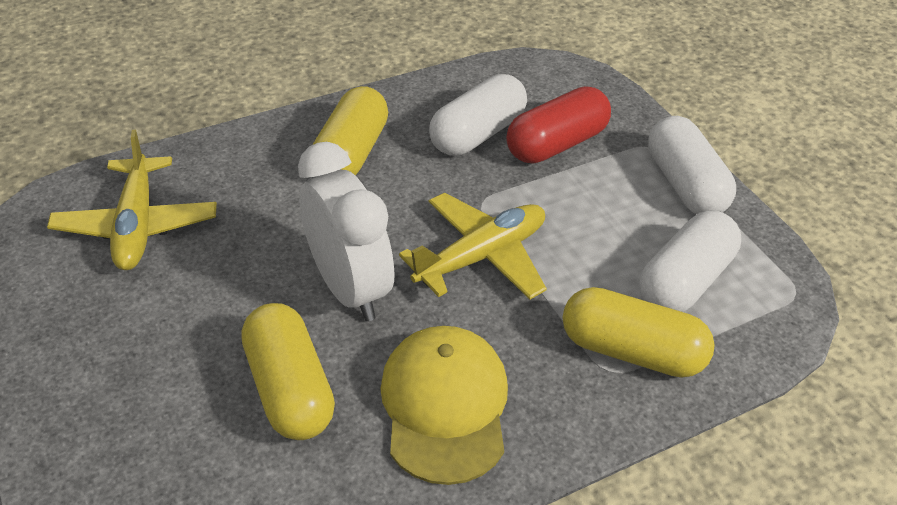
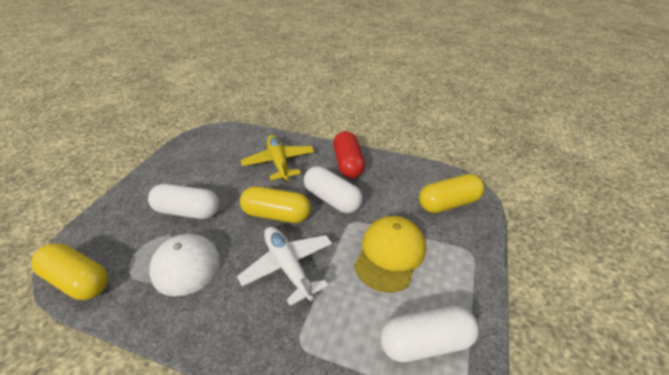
white cap: 0 -> 1
white clock: 1 -> 0
white plane: 0 -> 1
yellow plane: 2 -> 1

